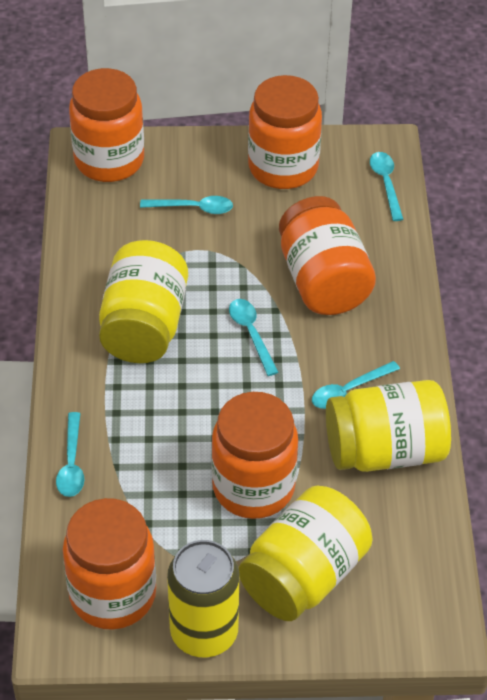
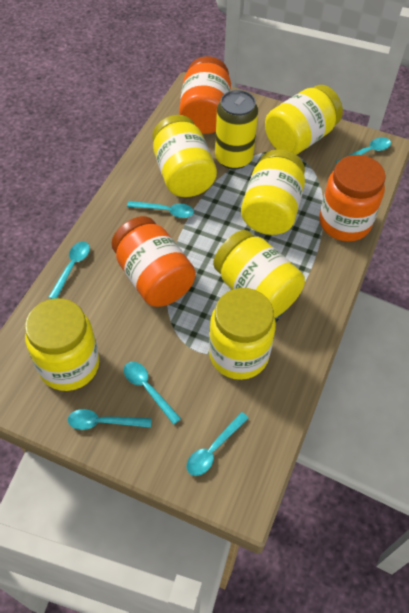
orange jar: 5 -> 3
turquoise spoon: 5 -> 6
yellow jar: 3 -> 6

